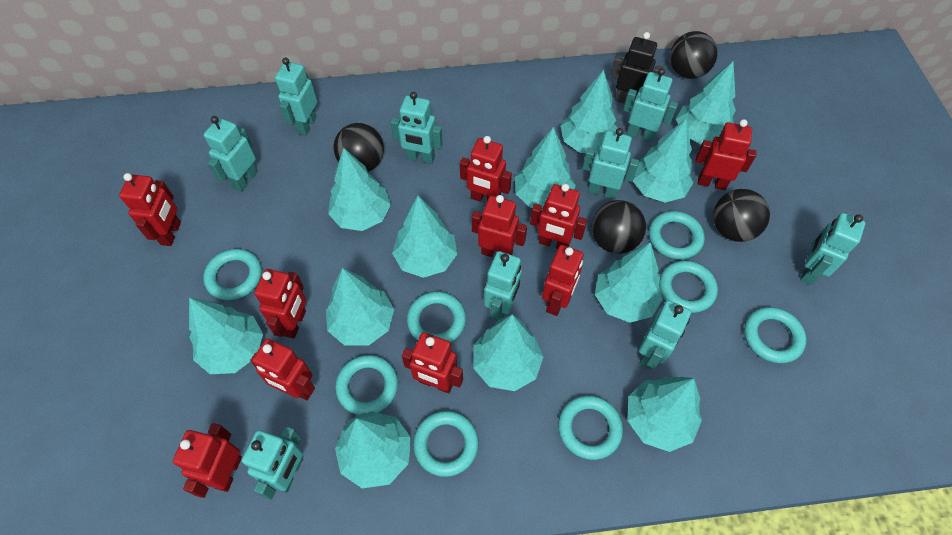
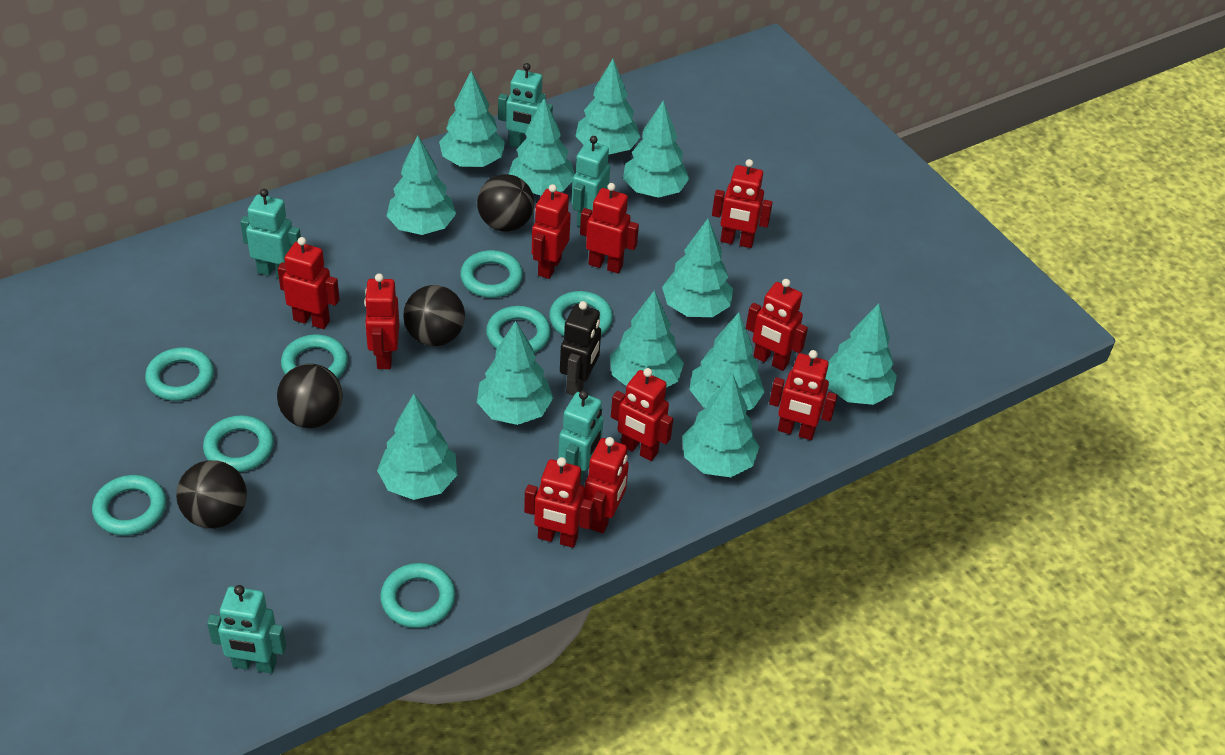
turquoise robot: 9 -> 5

